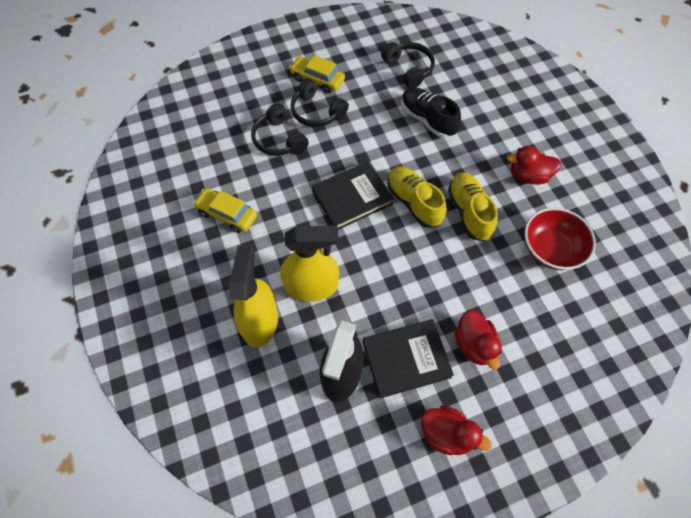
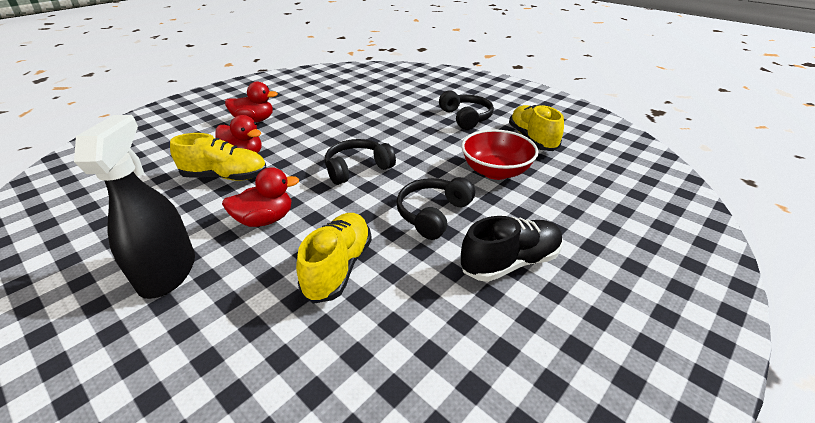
black book: 2 -> 0
yellow car: 2 -> 0
yellow shoe: 2 -> 3
yellow spray bottle: 2 -> 0

